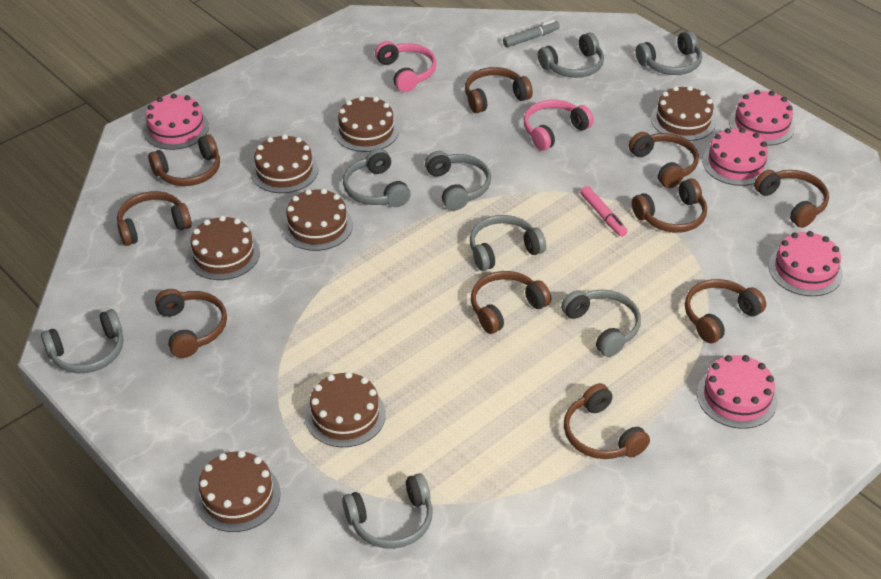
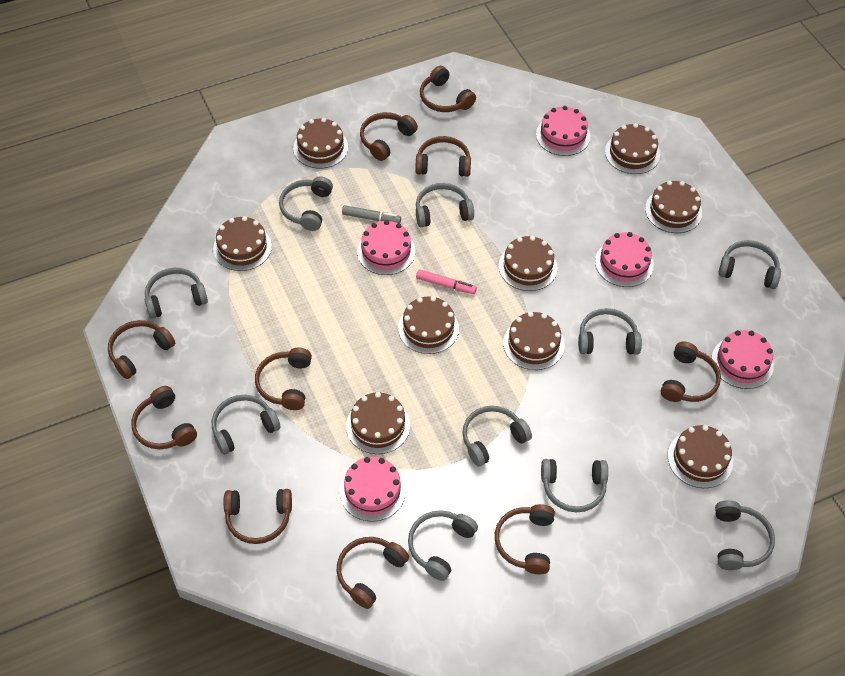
brown cake: 7 -> 9
grey headphones: 8 -> 10
pink headphones: 2 -> 0

